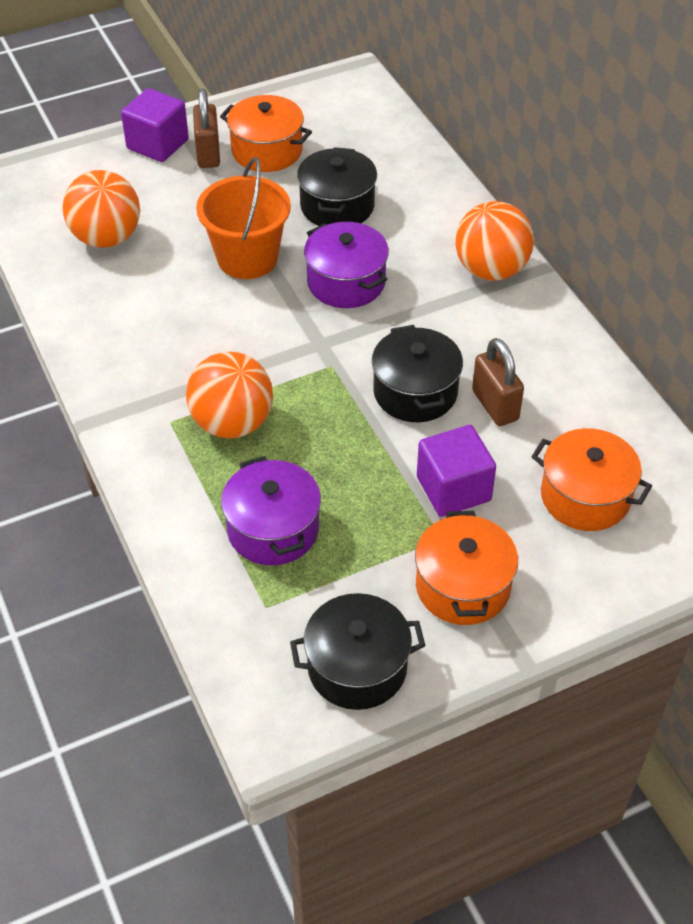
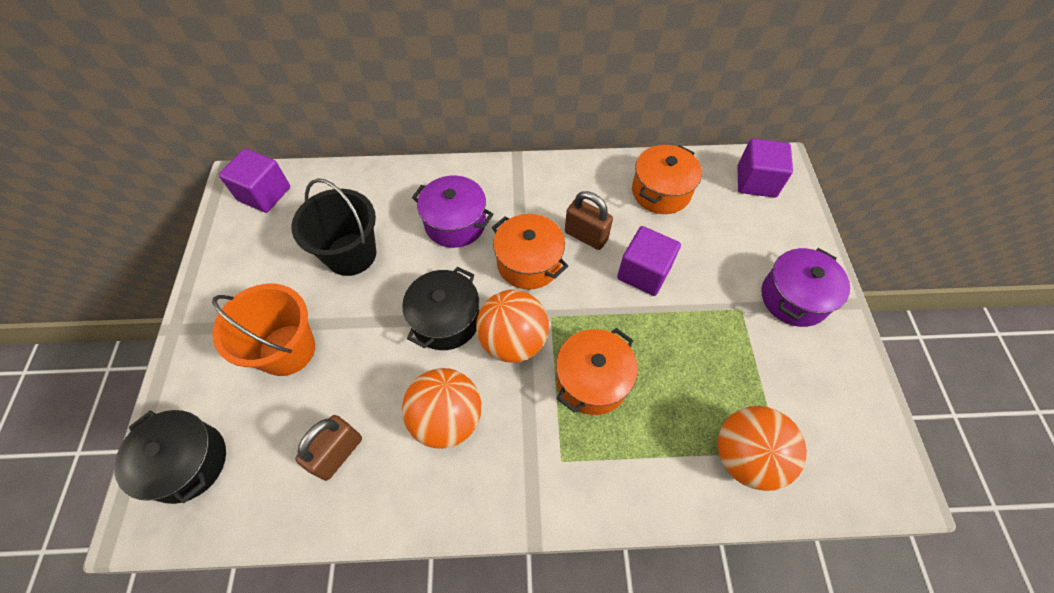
black bucket: 0 -> 1
black pot: 3 -> 2
purple cube: 2 -> 3

